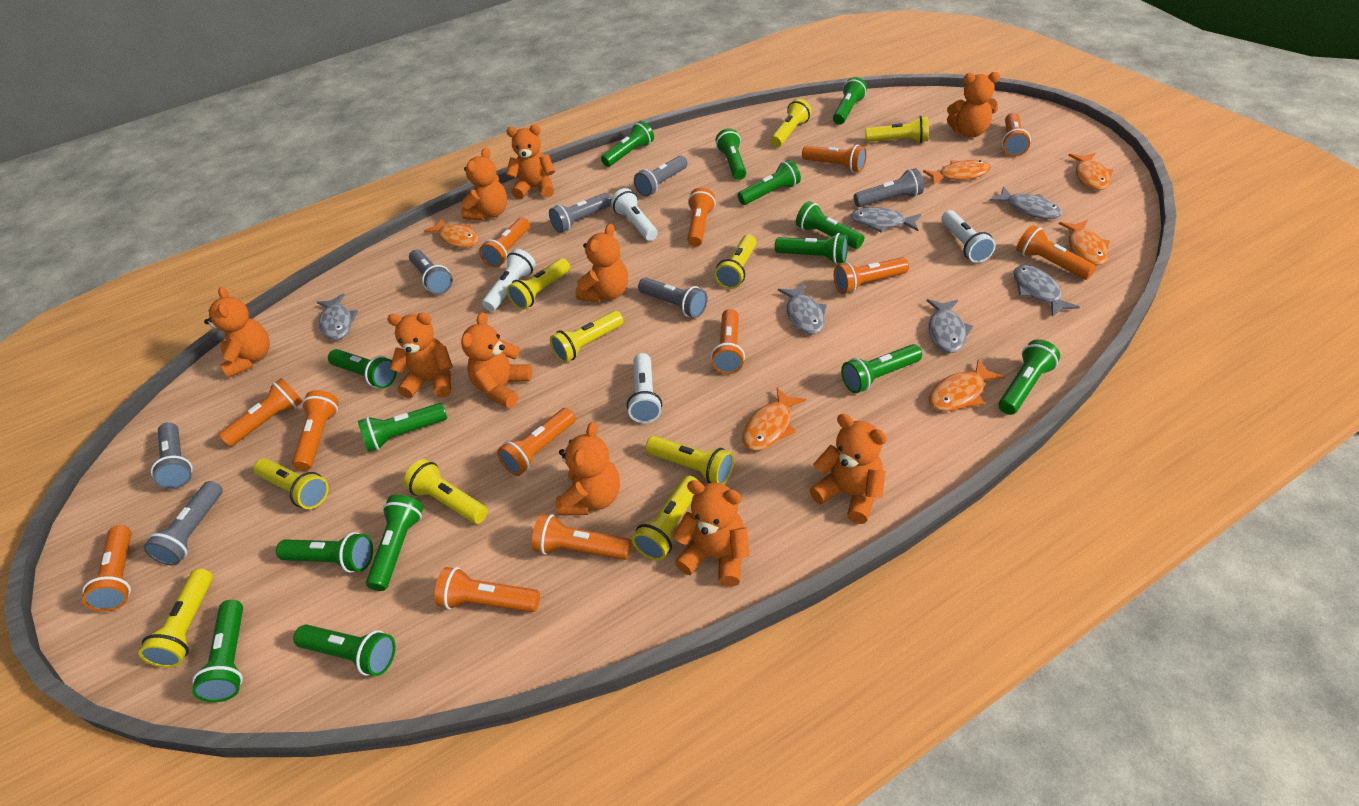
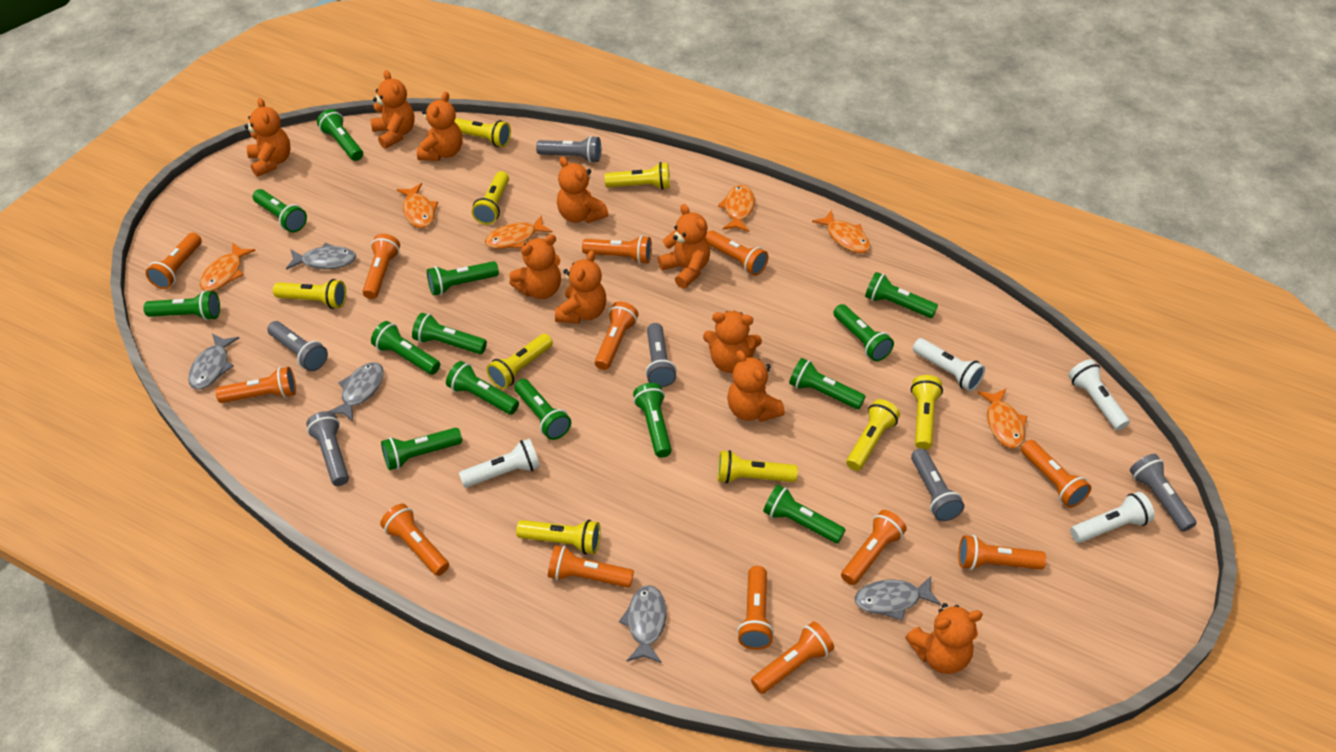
grey fish: 6 -> 5
grey flashlight: 7 -> 6
yellow flashlight: 10 -> 9

